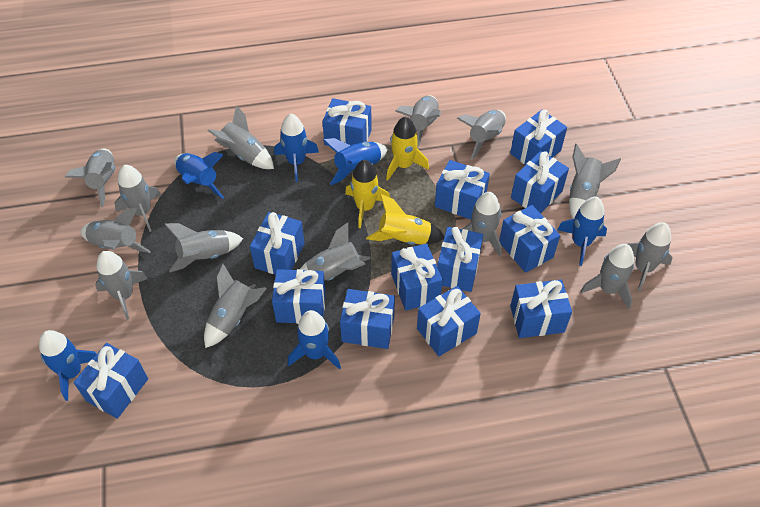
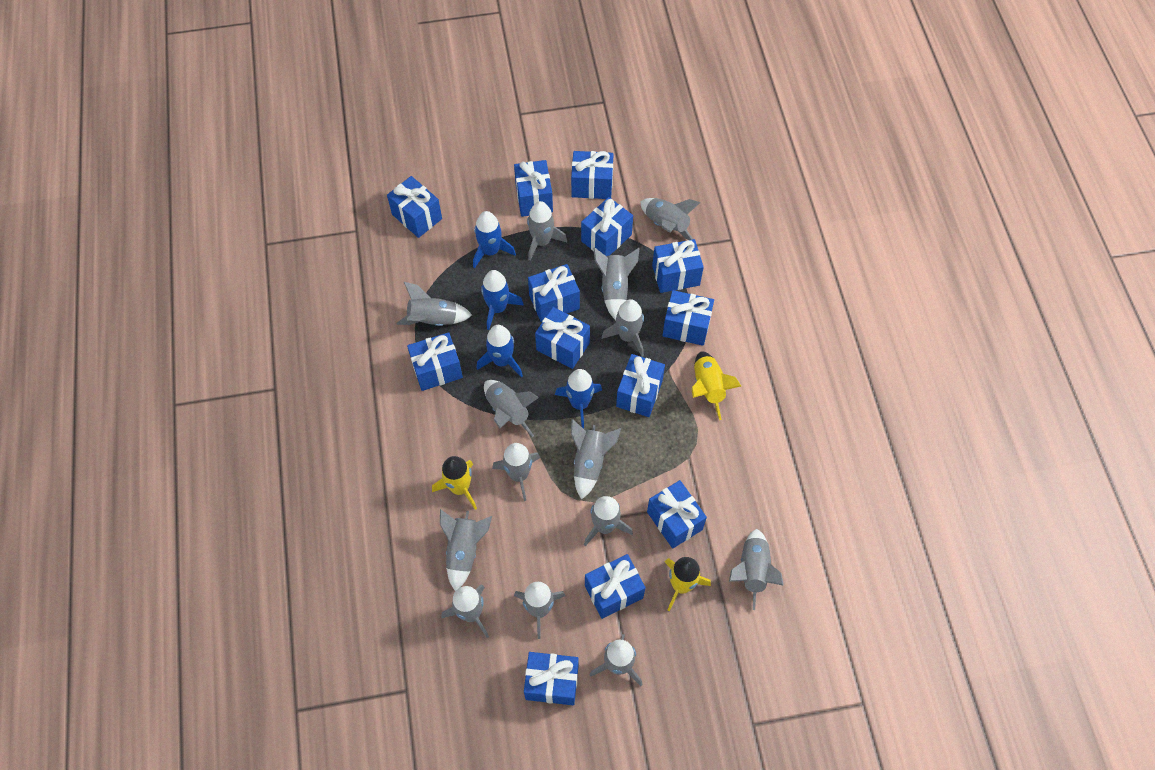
blue rocket: 6 -> 4

